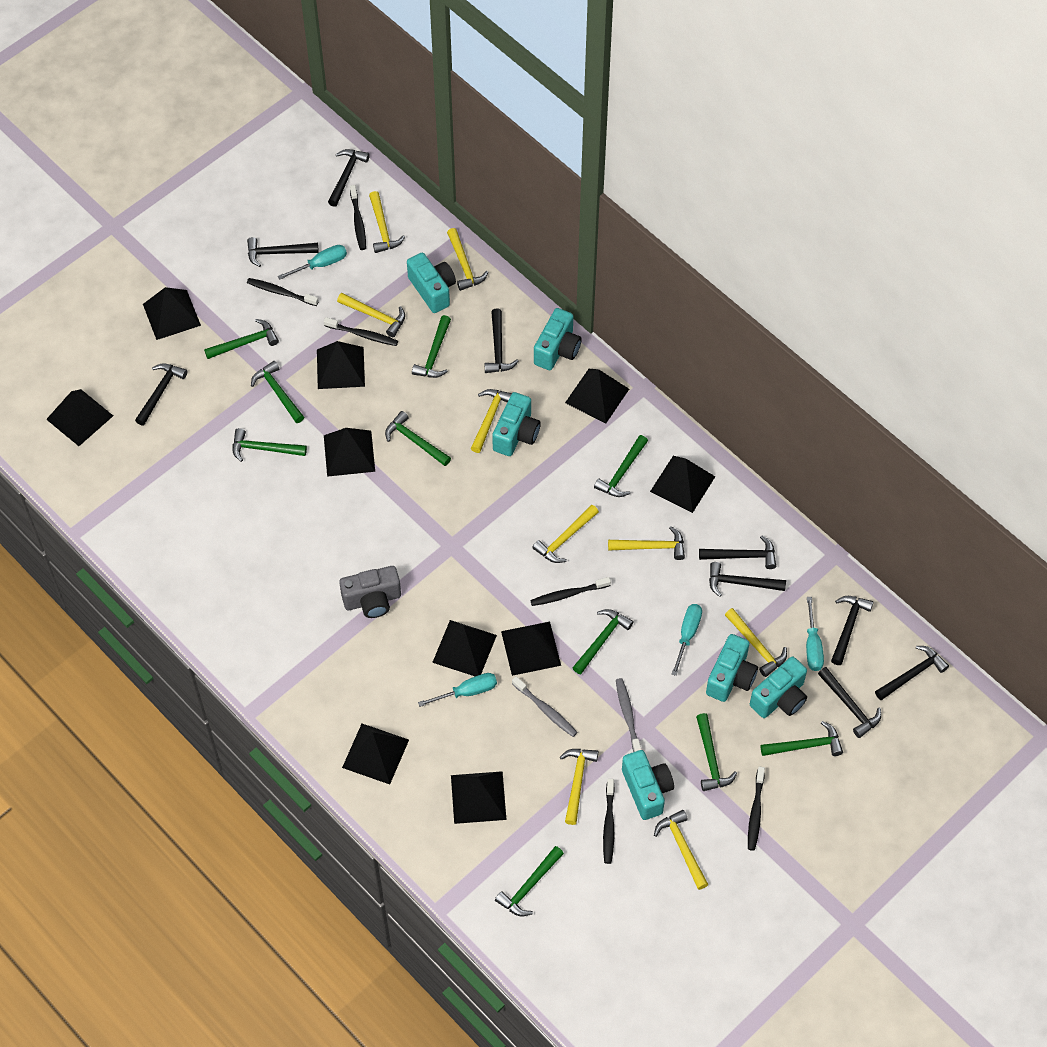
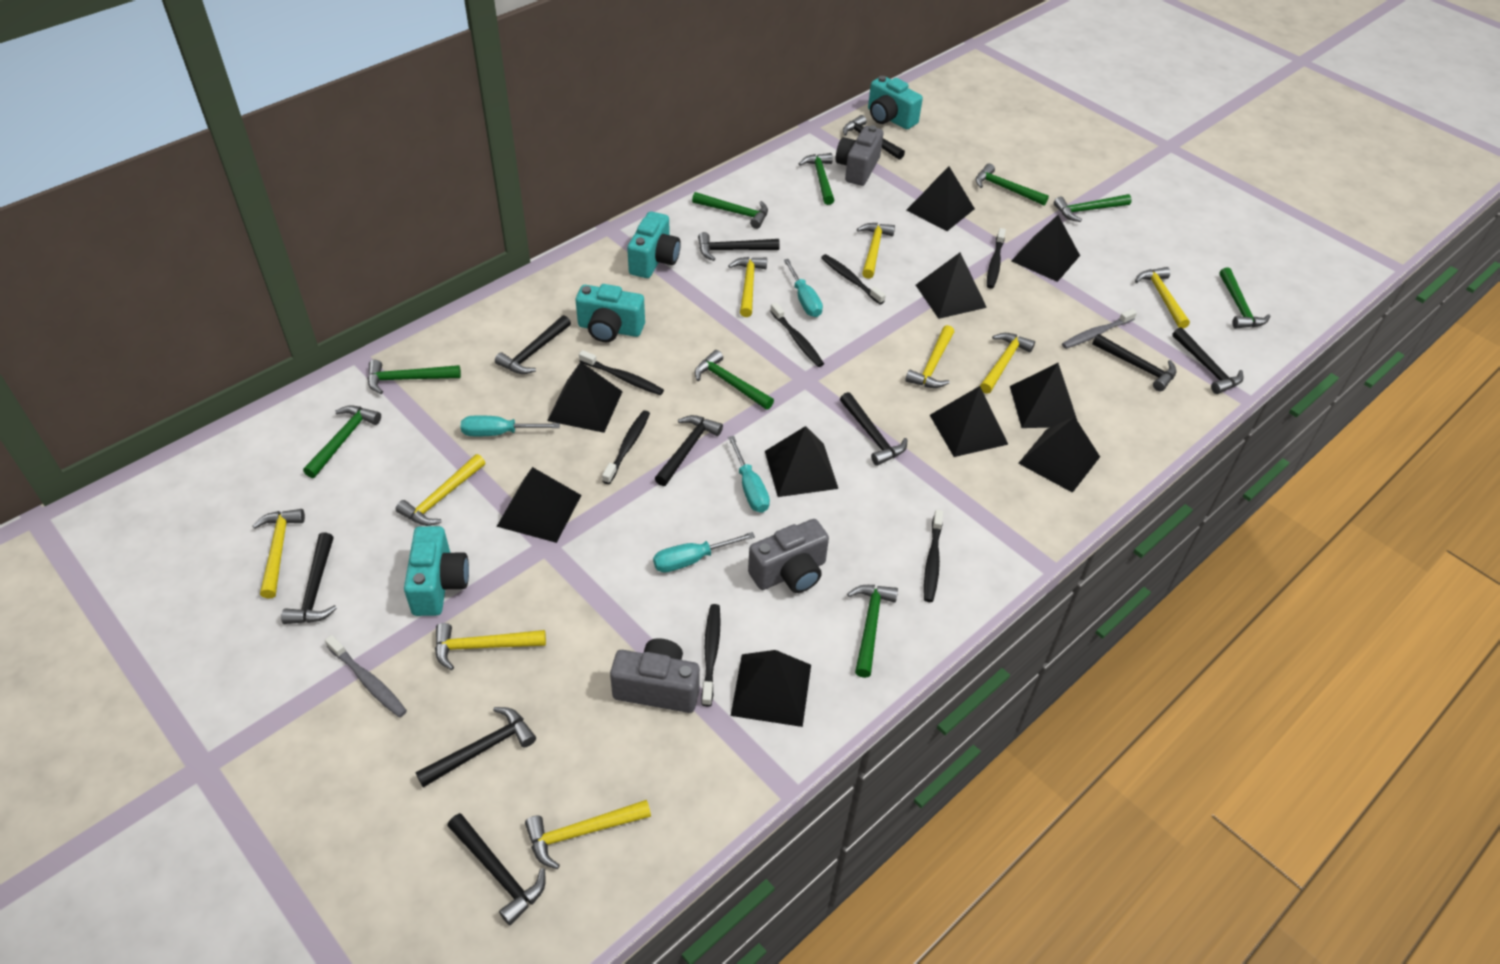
black hammer: 9 -> 10
black toothbrush: 6 -> 7
green hammer: 10 -> 9
grey camera: 1 -> 3
turquoise camera: 6 -> 4

